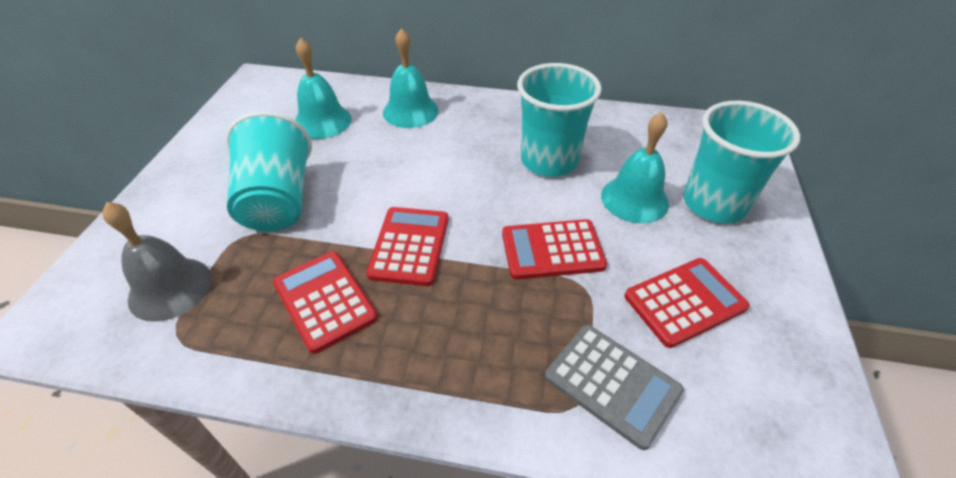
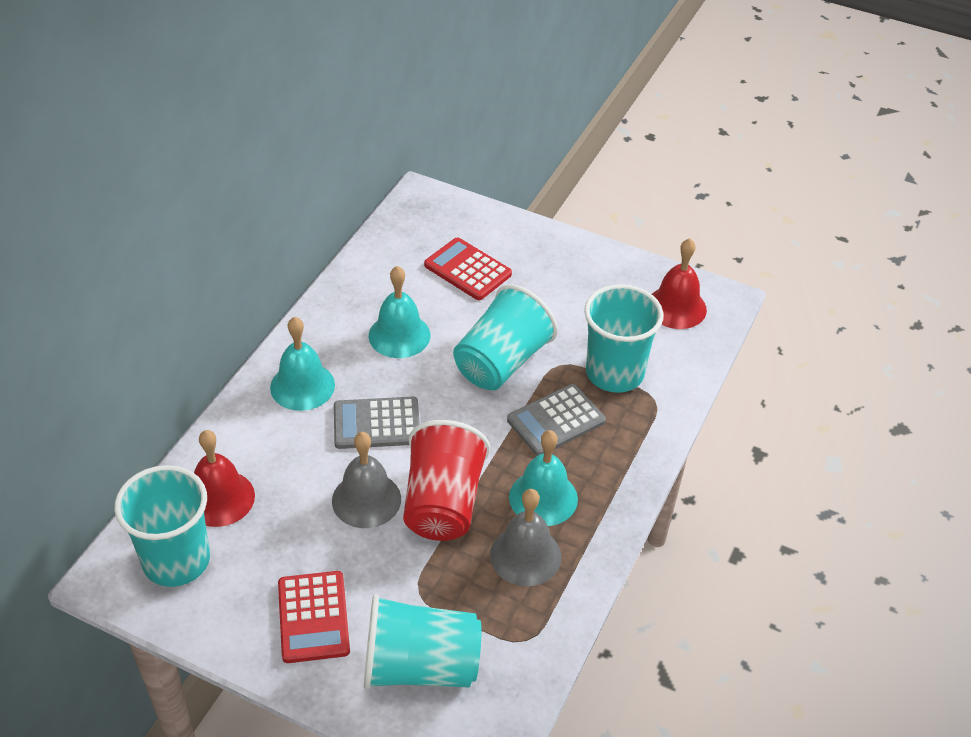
grey bell: 1 -> 2
grey calculator: 1 -> 2
red bell: 0 -> 2
red calculator: 4 -> 2
red cup: 0 -> 1
turquoise cup: 3 -> 4

